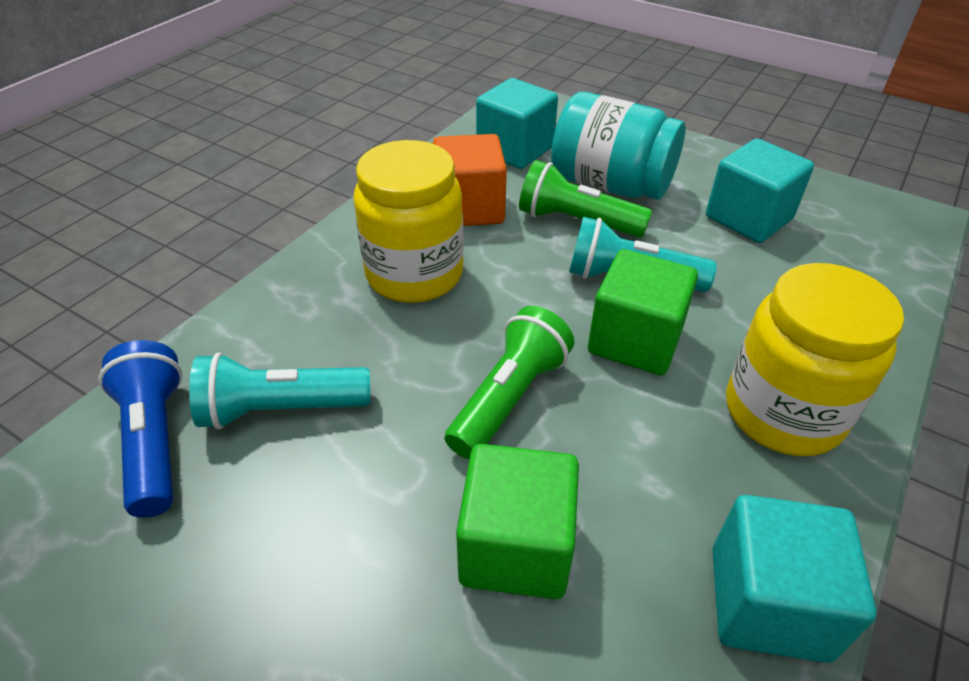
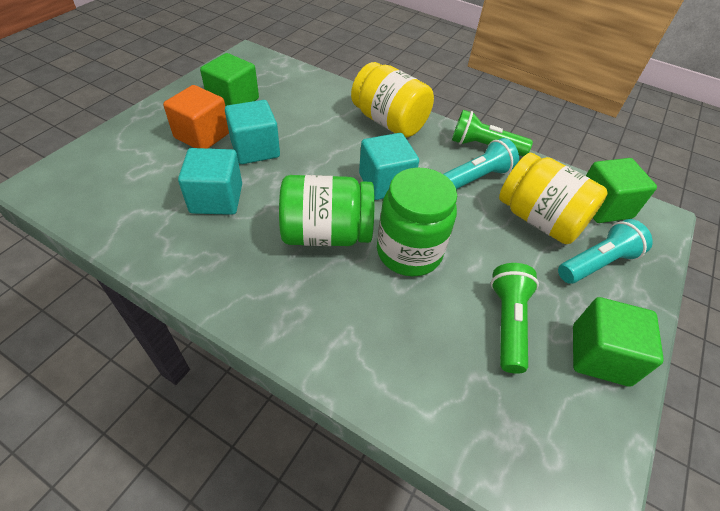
blue flashlight: 1 -> 0
green cube: 2 -> 3
green jar: 0 -> 2
turquoise jar: 1 -> 0

